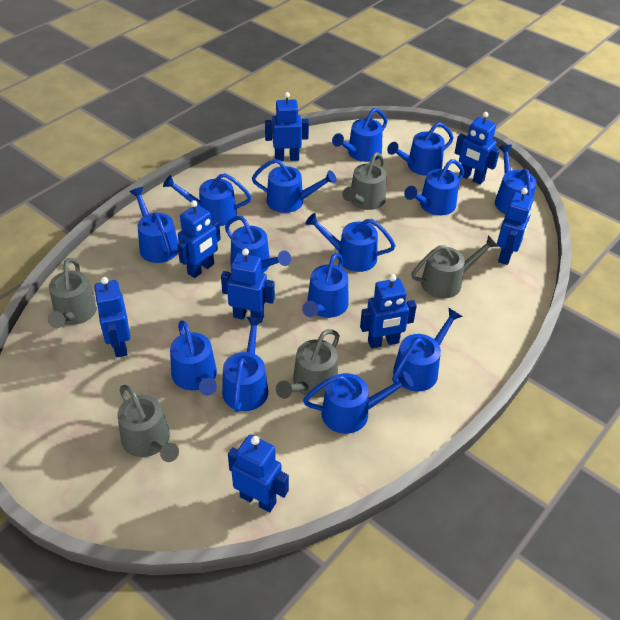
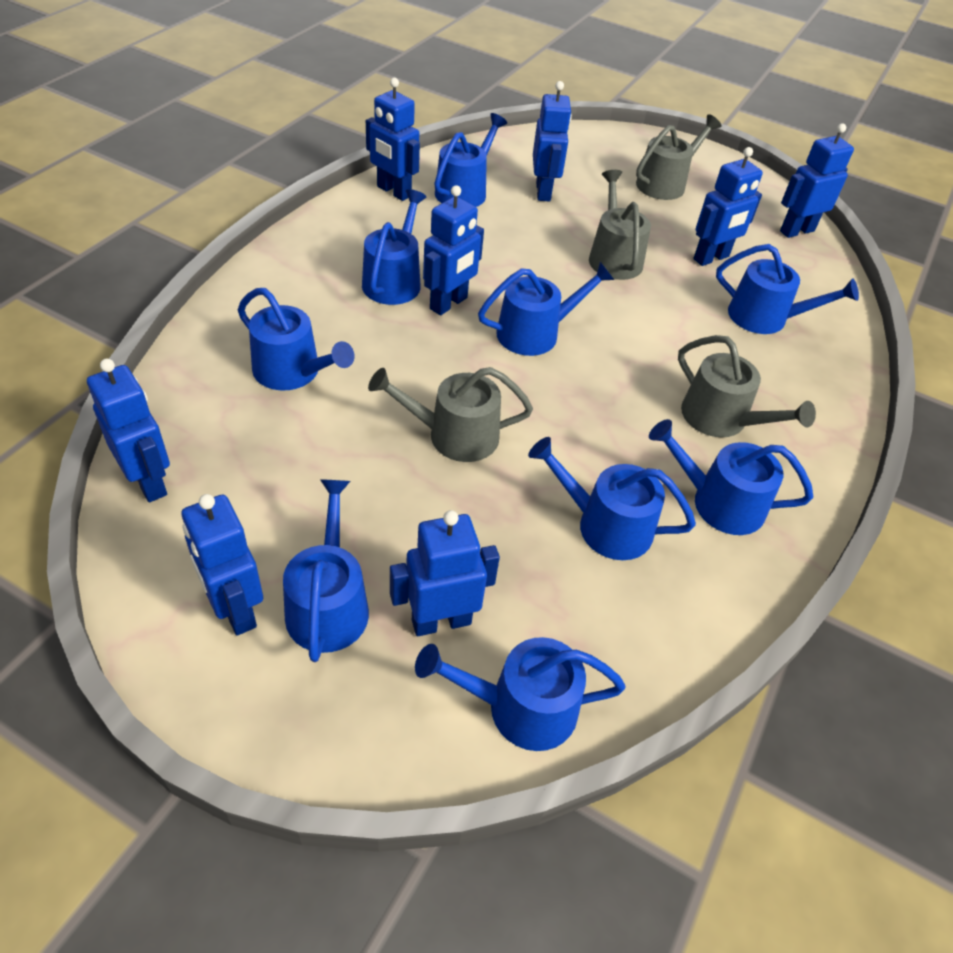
blue watering can: 14 -> 9
grey watering can: 5 -> 4

